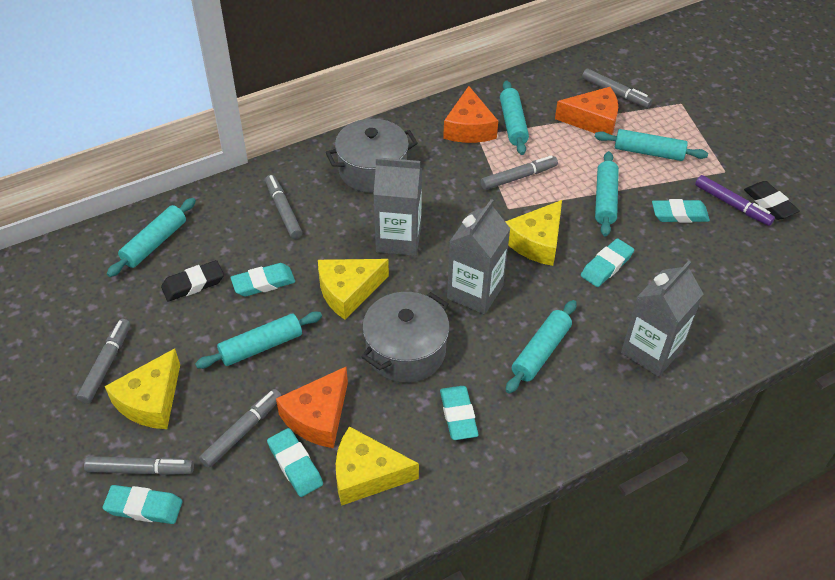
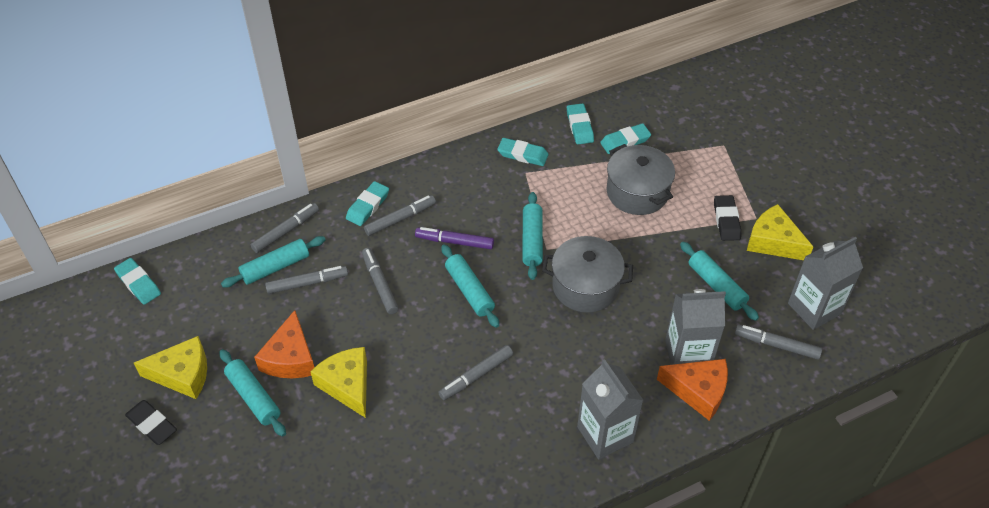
orange cheese: 3 -> 2
turquoise eraser: 6 -> 5
turquoise rolling pin: 6 -> 5
yellow cheese: 4 -> 3

